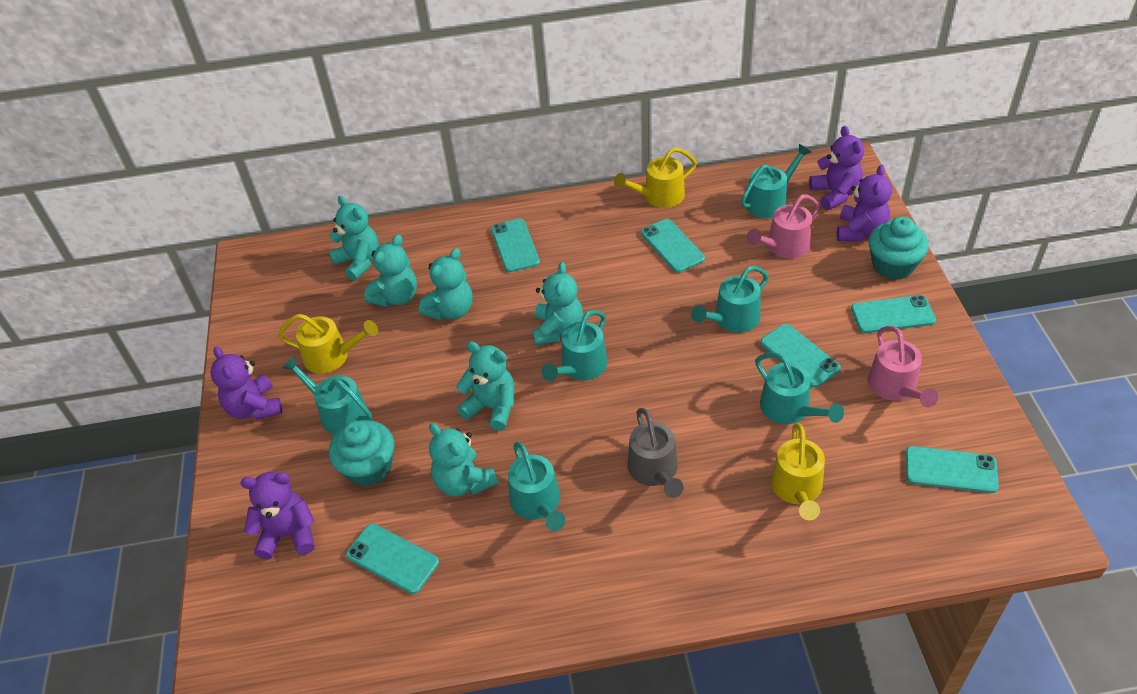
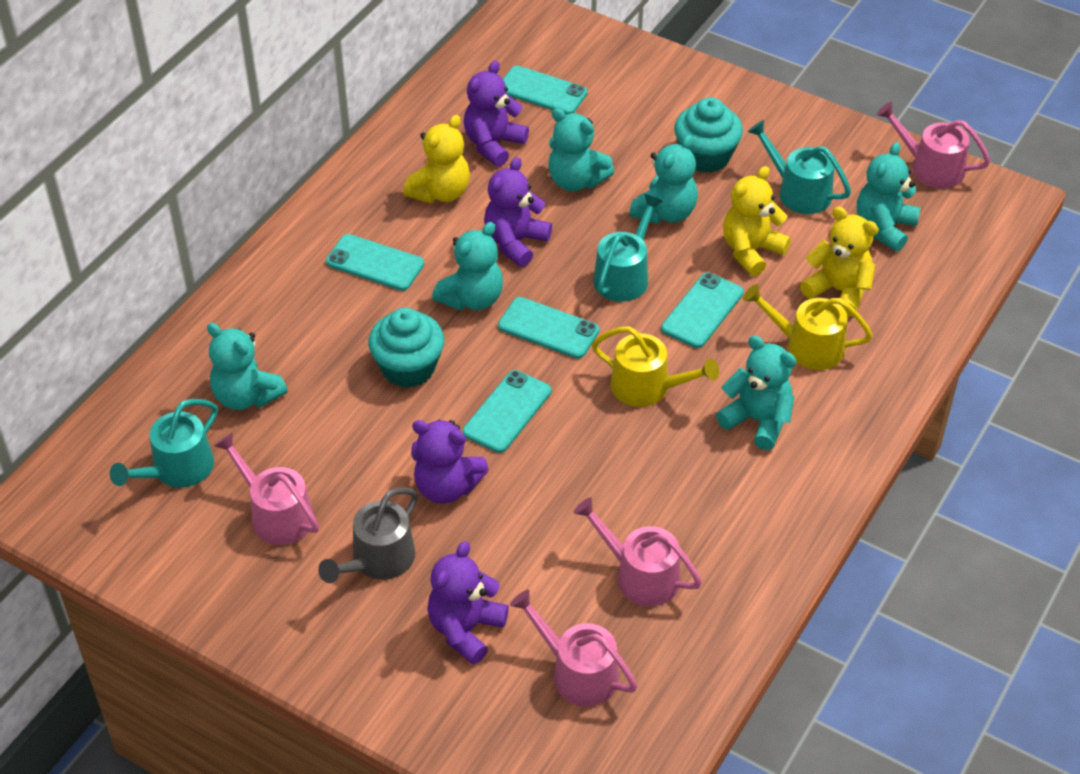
pink watering can: 2 -> 4
turquoise phone: 6 -> 5
turquoise watering can: 6 -> 3
yellow teddy bear: 0 -> 3
yellow watering can: 3 -> 2

